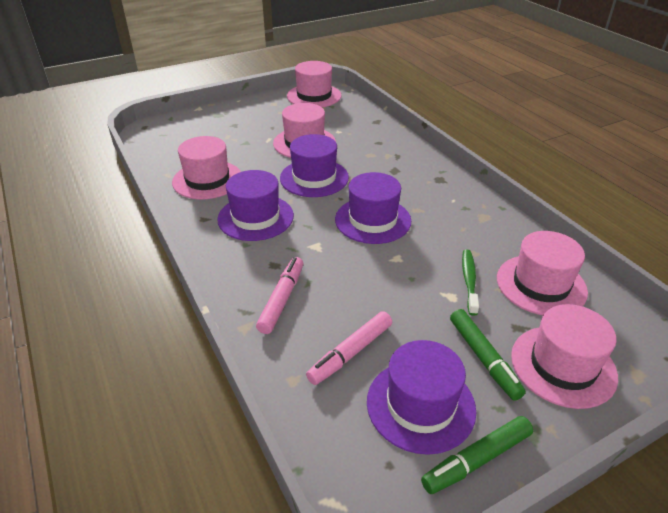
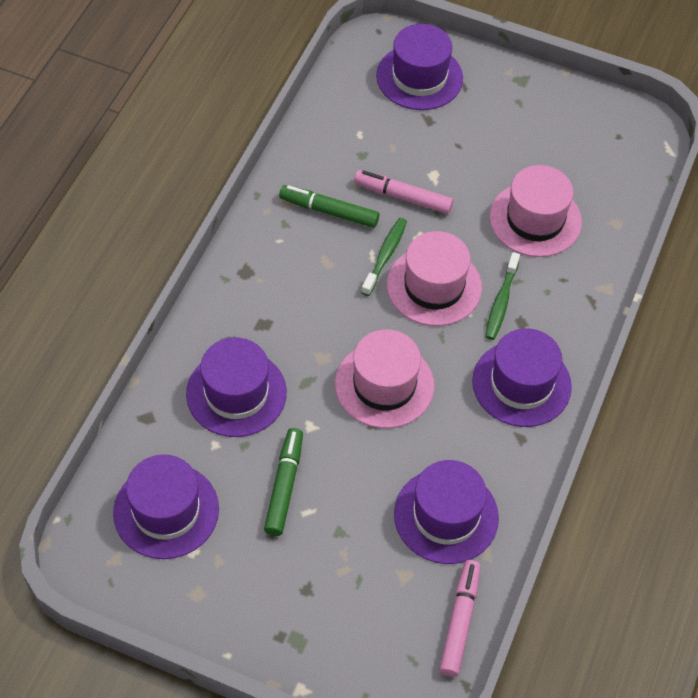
green toothbrush: 1 -> 2
pink hat: 5 -> 3
purple hat: 4 -> 5

